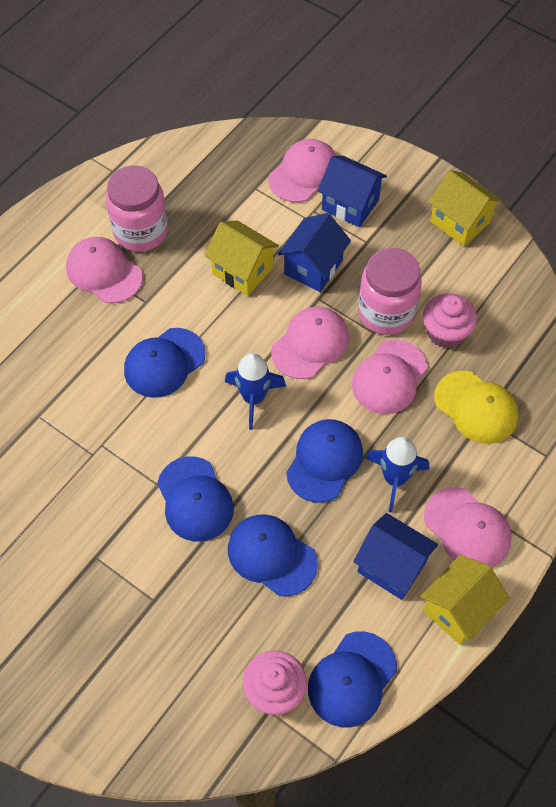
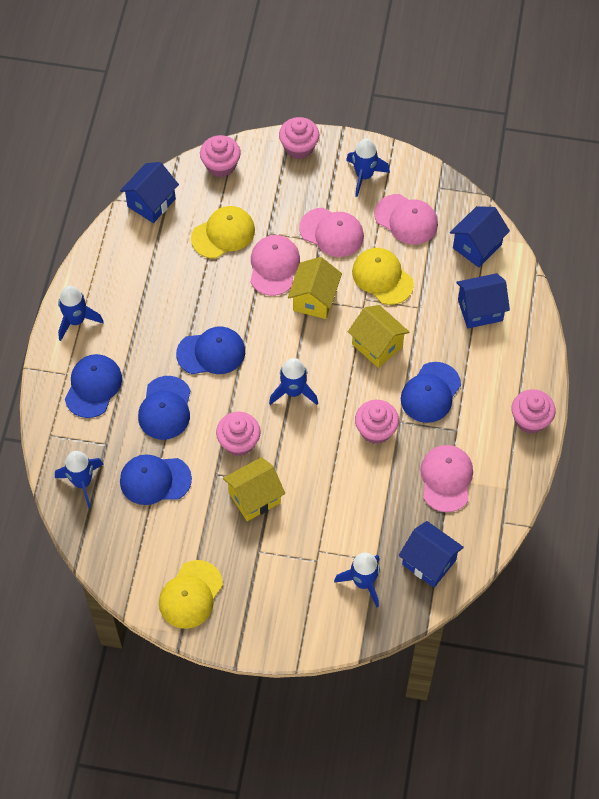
blue house: 3 -> 4
blue rocket: 2 -> 5
pink cap: 5 -> 4
pink cupcake: 2 -> 5
pink jar: 2 -> 0
yellow cap: 1 -> 3

